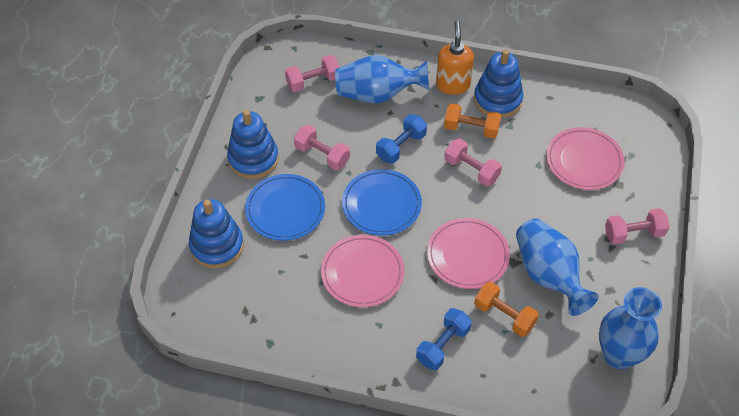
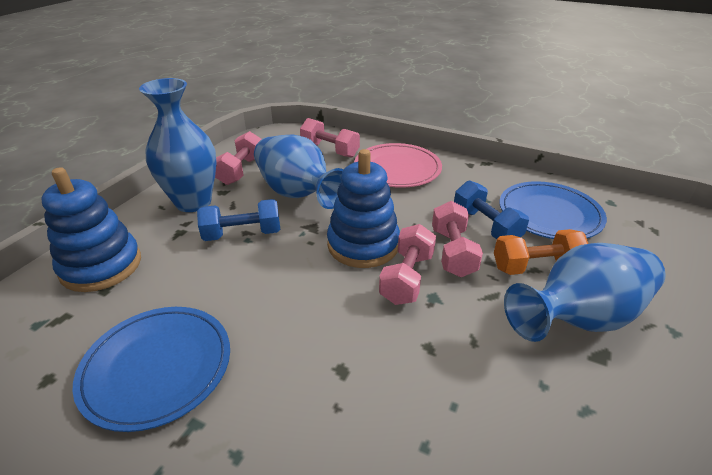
blue stacking toy: 3 -> 2
orange dumbbell: 2 -> 1
orange soap dispenser: 1 -> 0
pink plate: 3 -> 1

